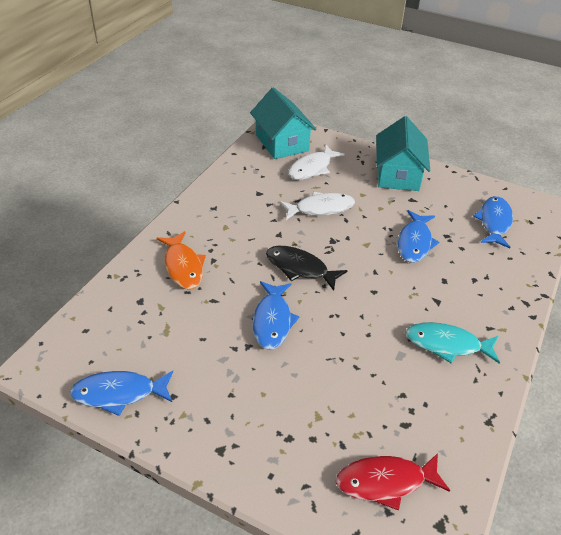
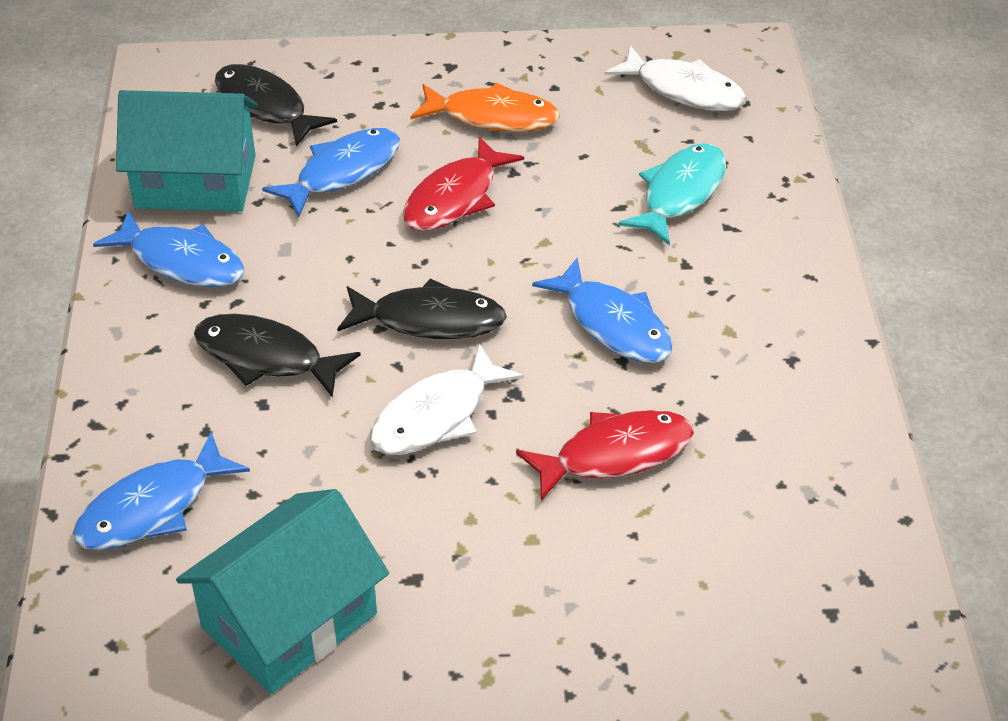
black fish: 1 -> 3
red fish: 1 -> 2

